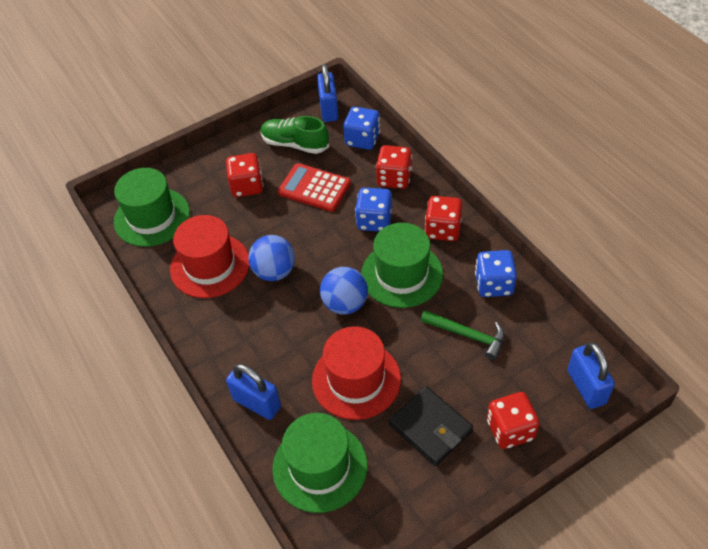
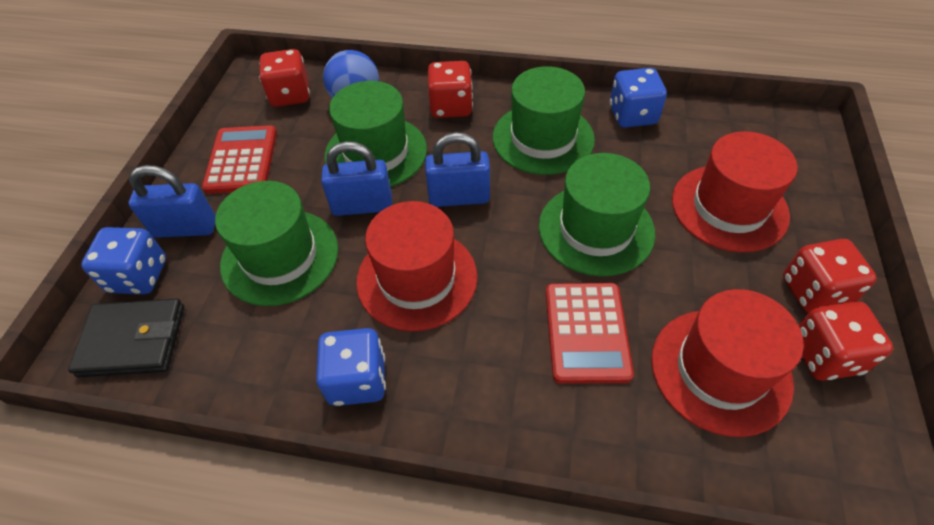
blue ball: 2 -> 1
green hammer: 1 -> 0
green hat: 3 -> 4
green shoe: 1 -> 0
red calculator: 1 -> 2
red hat: 2 -> 3

